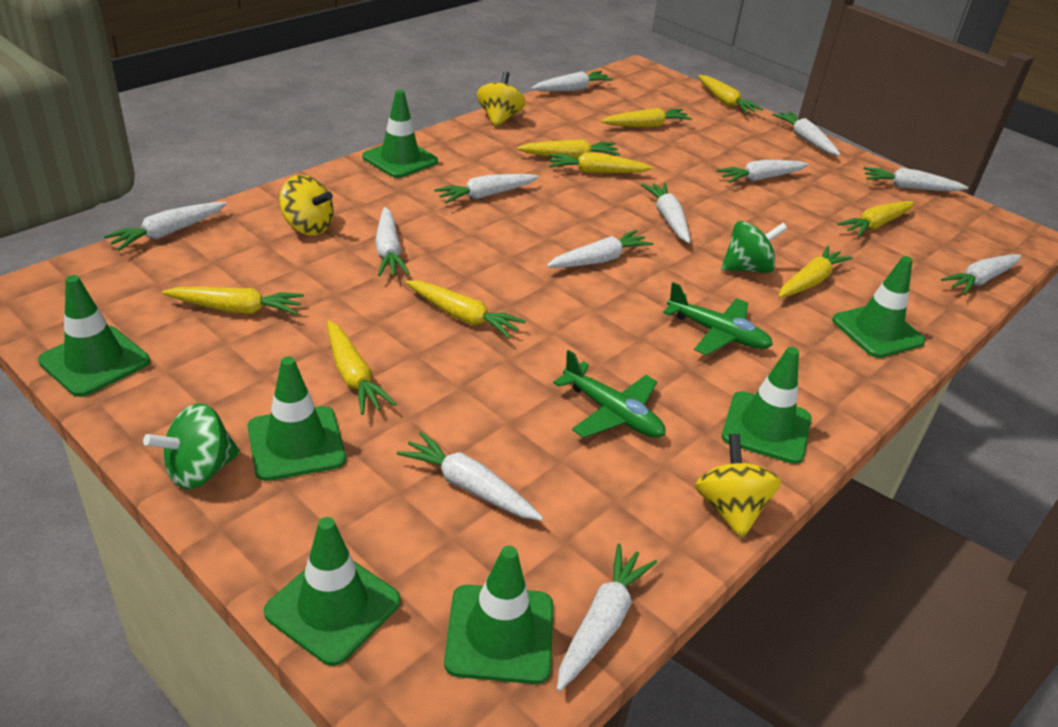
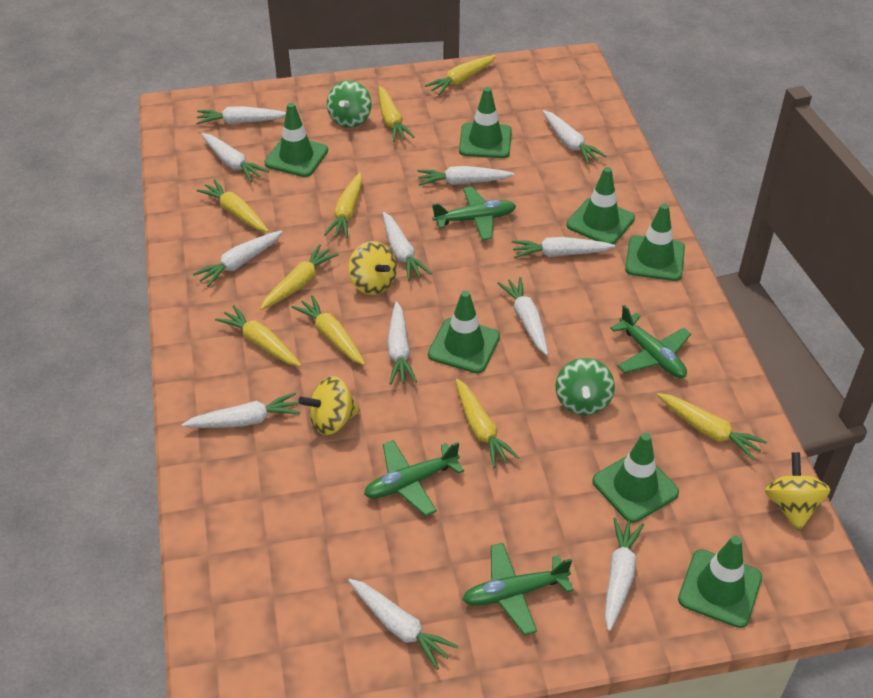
green plane: 2 -> 4

